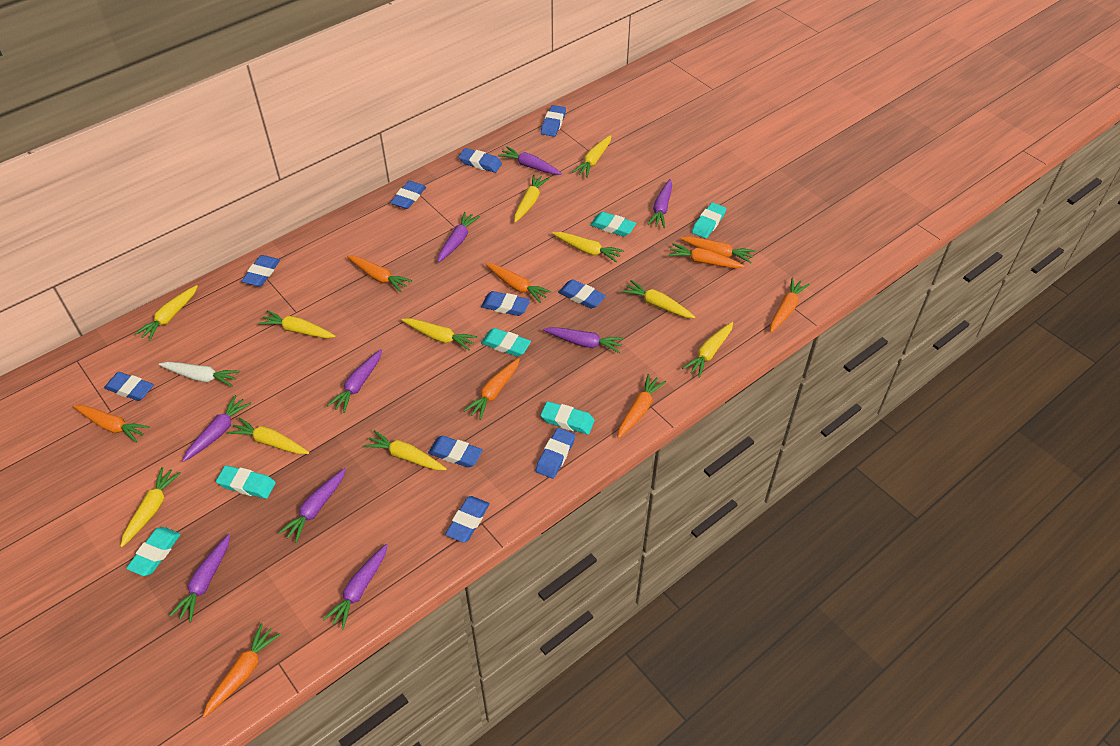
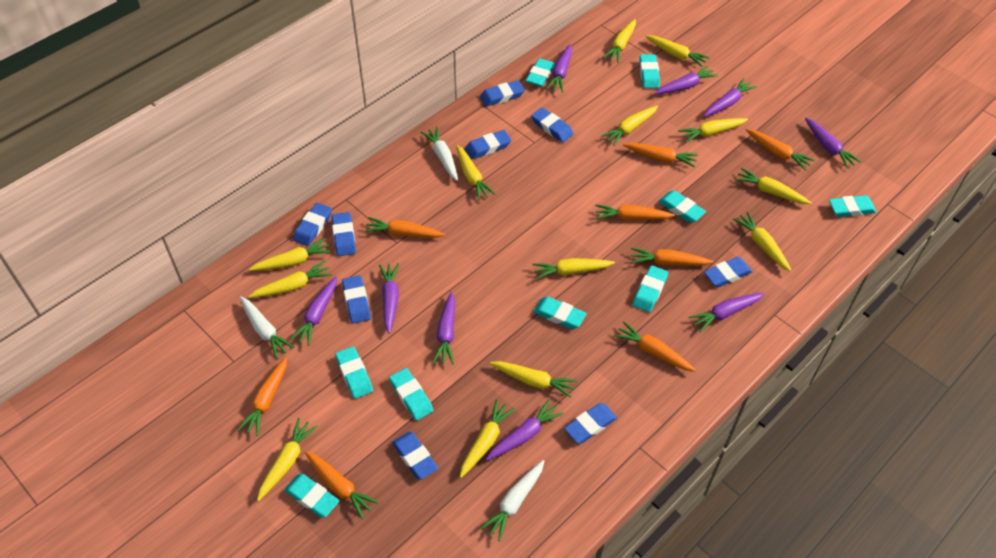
blue eraser: 10 -> 9
orange carrot: 9 -> 8
turquoise eraser: 6 -> 9
white carrot: 1 -> 3
yellow carrot: 11 -> 13

